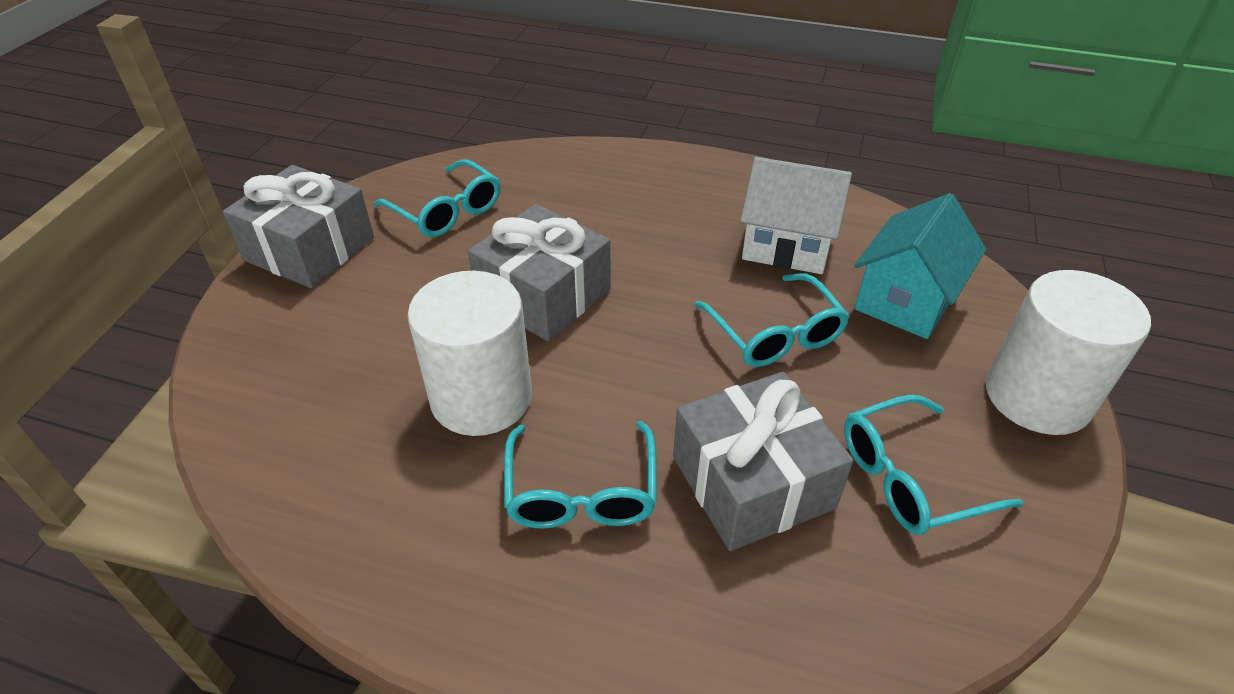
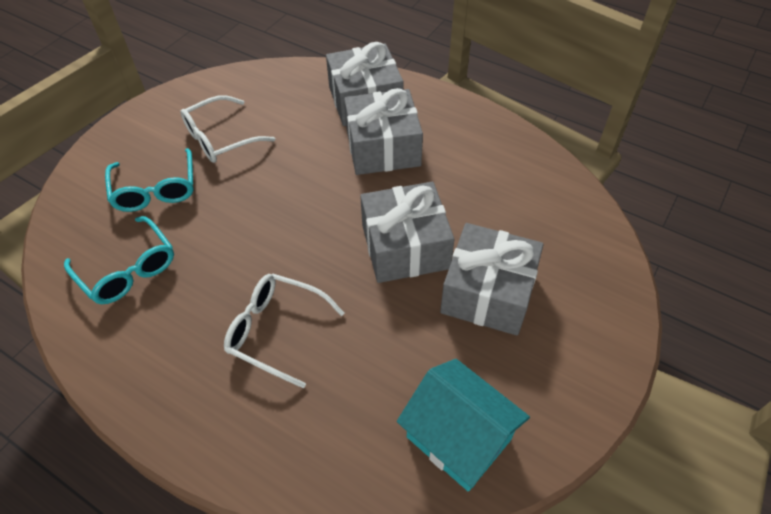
grey gift: 3 -> 4
turquoise glasses: 4 -> 2
white cylinder: 2 -> 0
white glasses: 0 -> 2
white house: 1 -> 0

